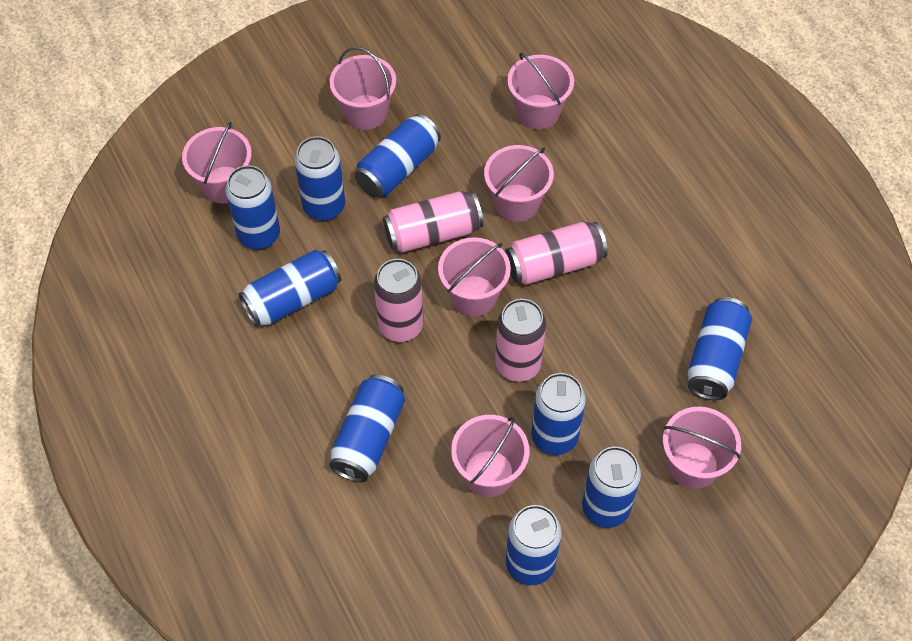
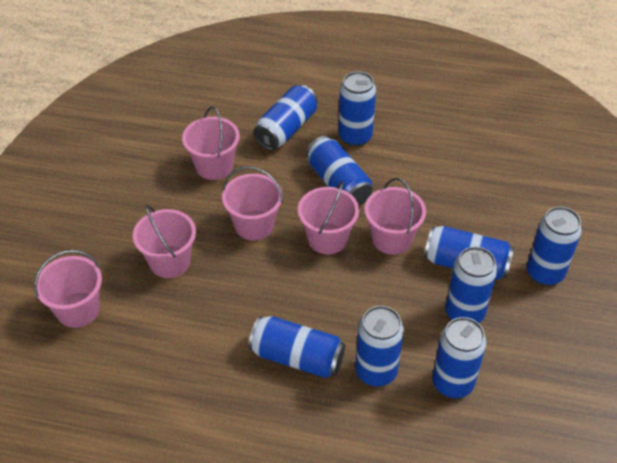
pink bucket: 7 -> 6
pink can: 4 -> 0

